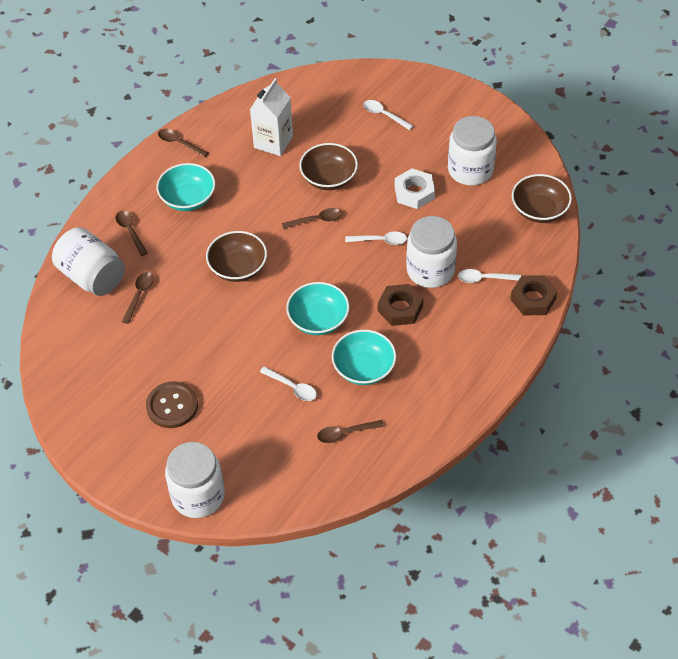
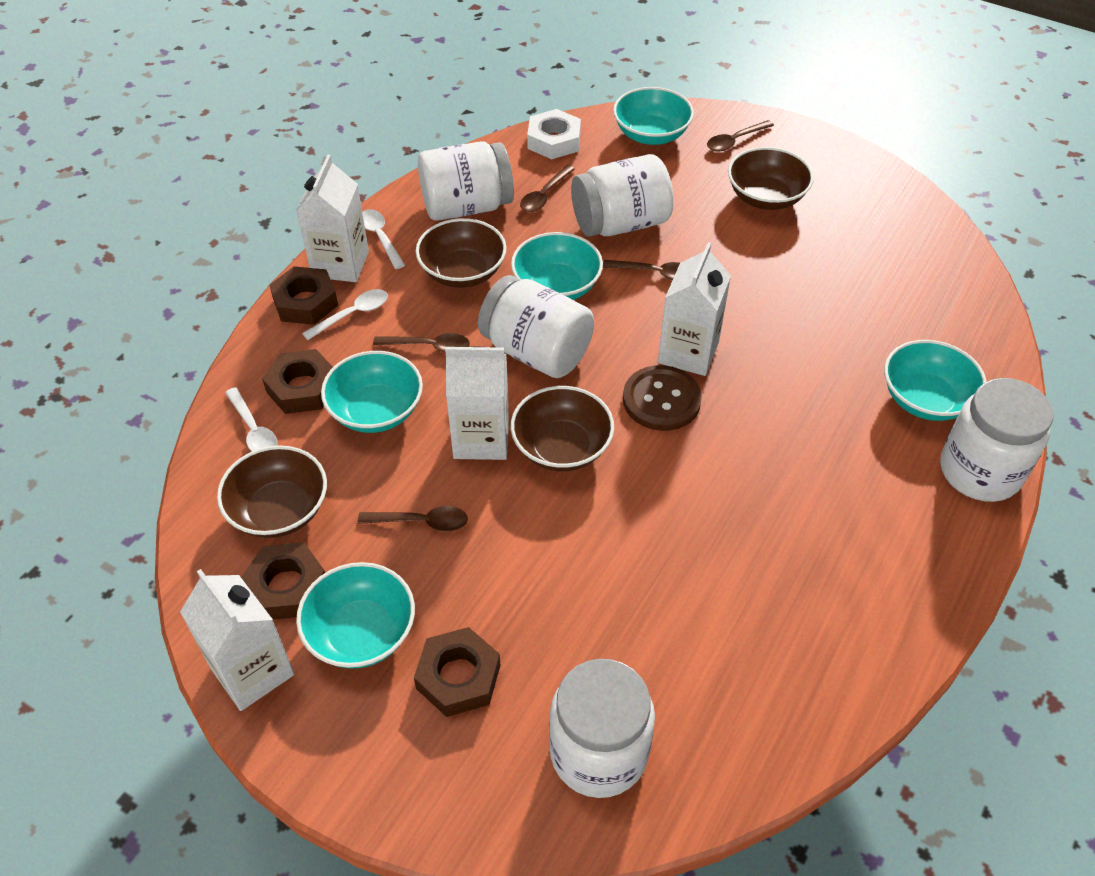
brown bowl: 3 -> 4
brown nut: 2 -> 4
turquoise bowl: 3 -> 5
white carton: 1 -> 4
white jar: 4 -> 5
white spoon: 4 -> 3

